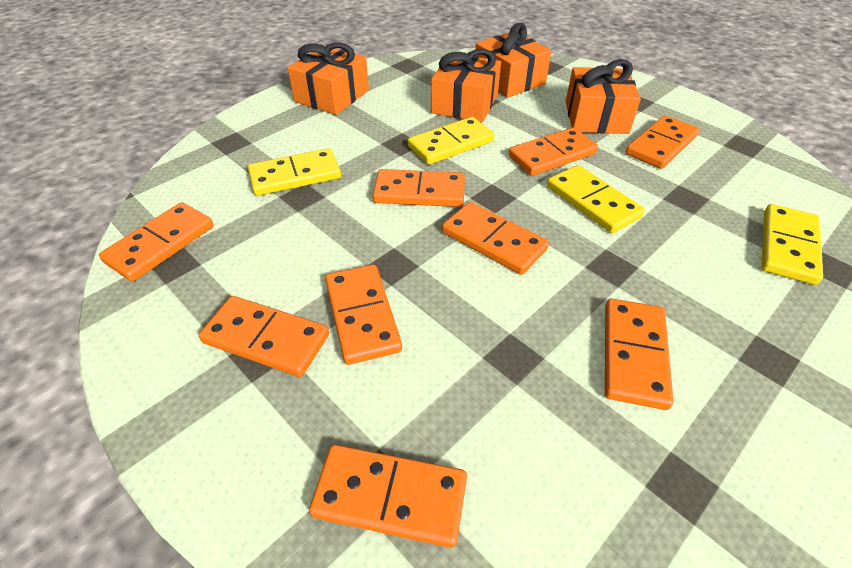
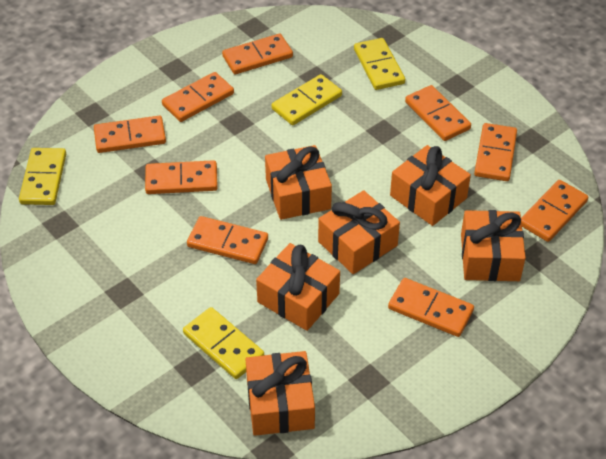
orange gift: 4 -> 6

